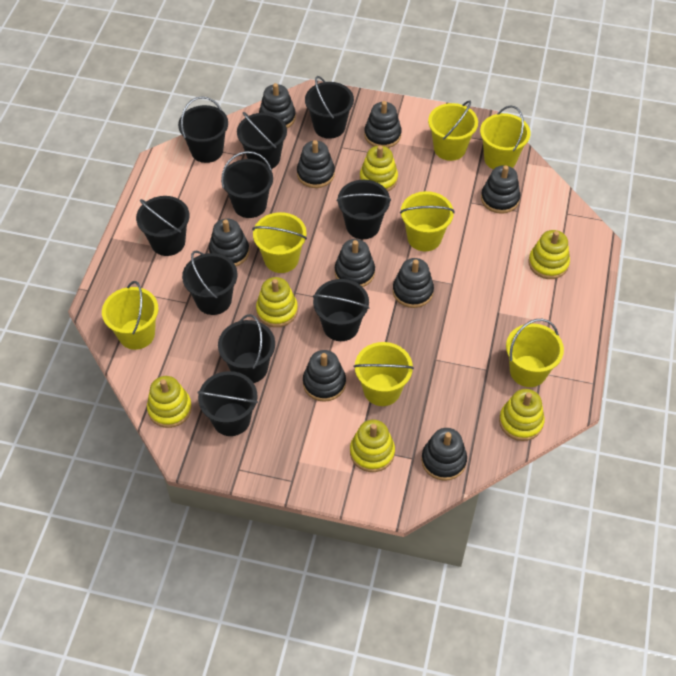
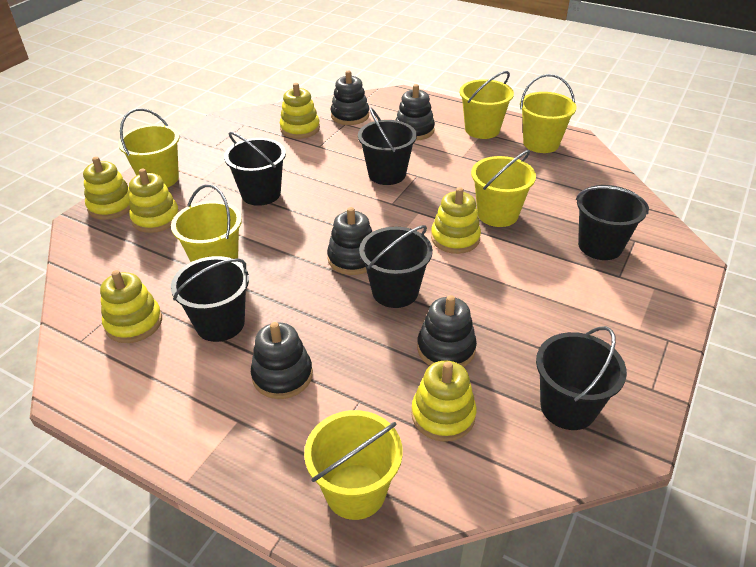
black bucket: 10 -> 6
black stacking toy: 9 -> 5
yellow bucket: 7 -> 6

